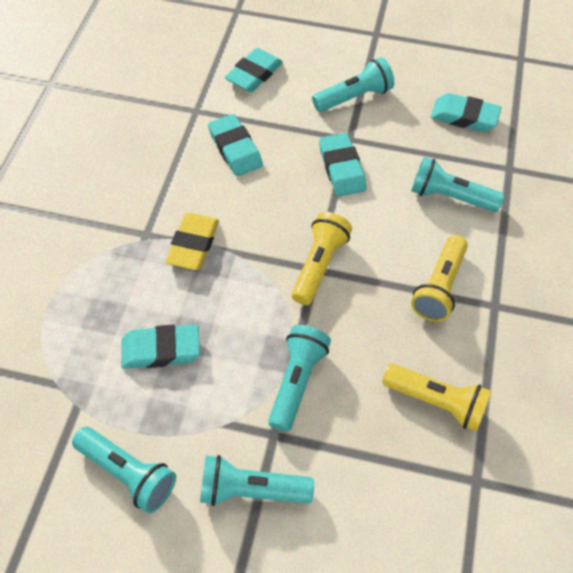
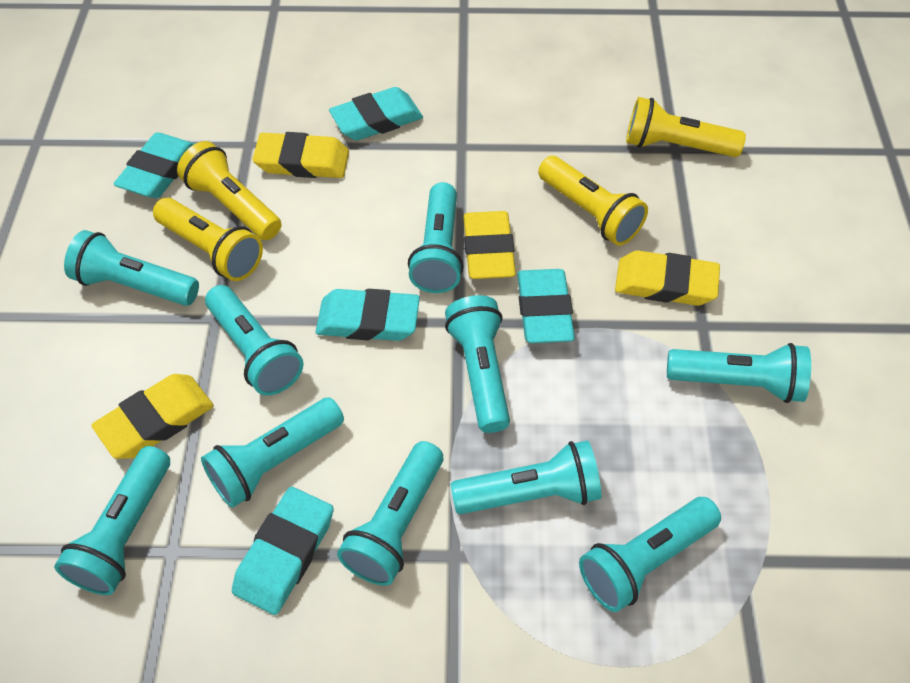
turquoise flashlight: 5 -> 10
yellow eraser: 1 -> 4
yellow flashlight: 3 -> 4

